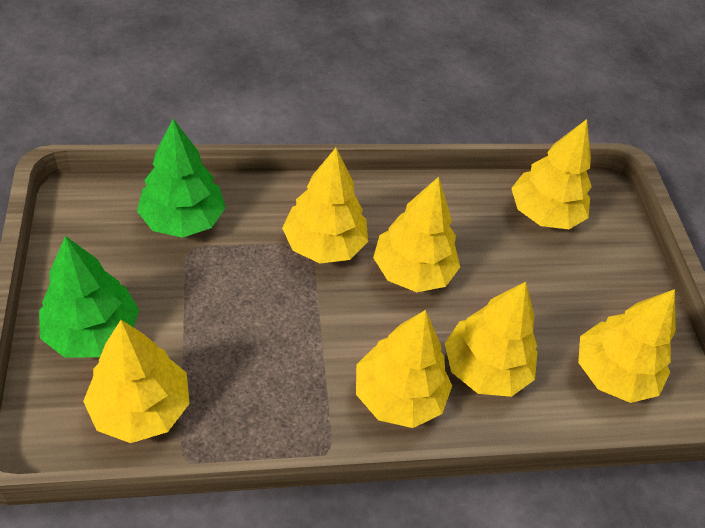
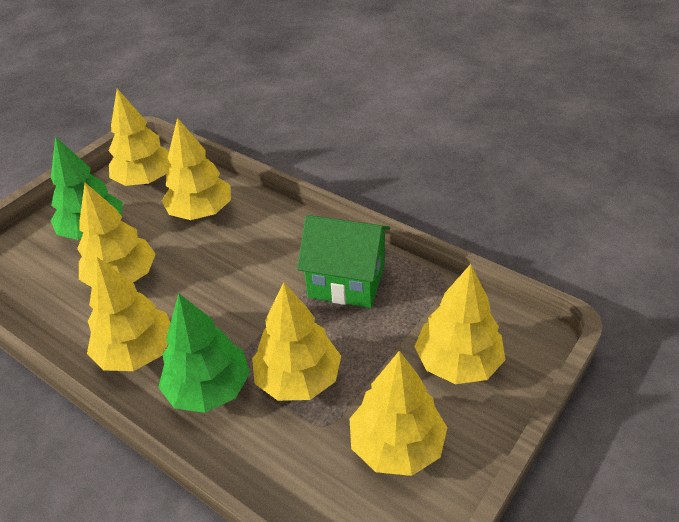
green house: 0 -> 1

